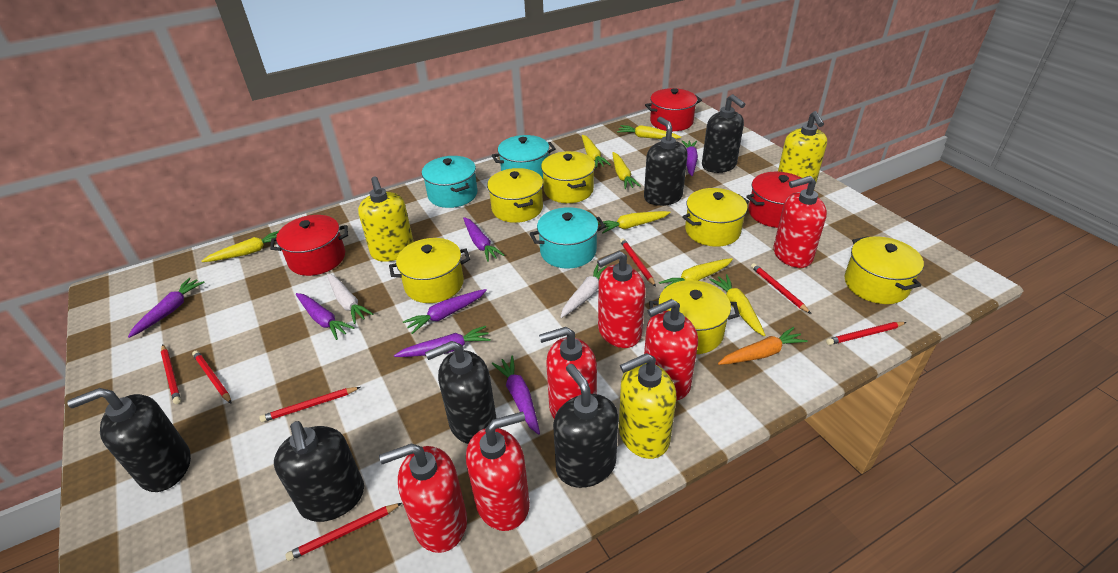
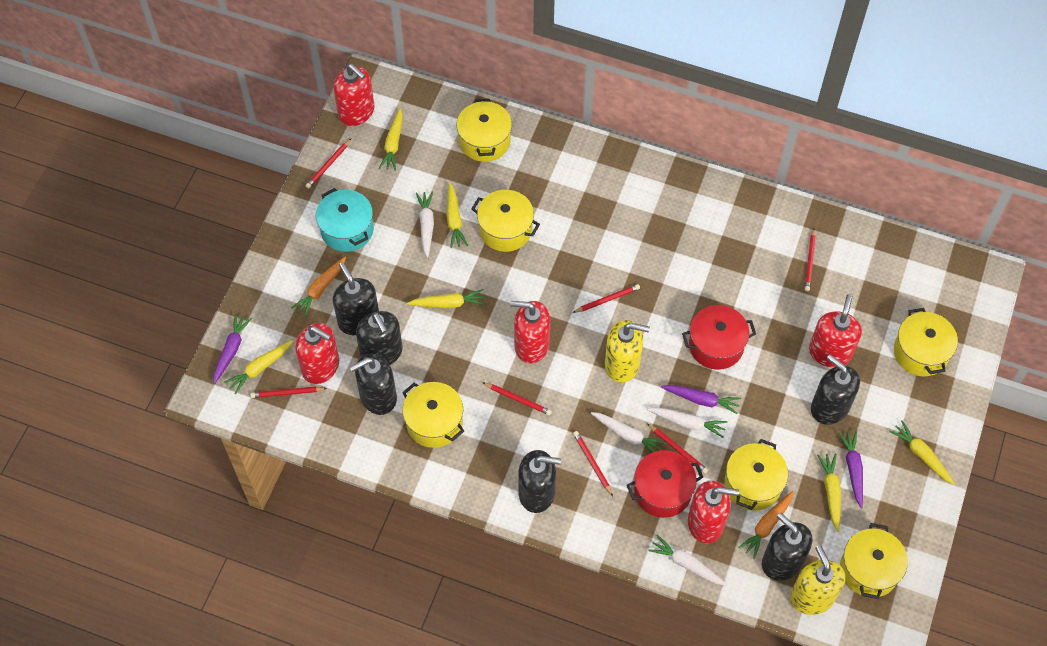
orange carrot: 1 -> 2
purple carrot: 7 -> 3
red pot: 3 -> 2
red soap dispenser: 6 -> 5
turquoise pot: 3 -> 1
white carrot: 2 -> 4
yellow carrot: 7 -> 6
yellow soap dispenser: 3 -> 2

